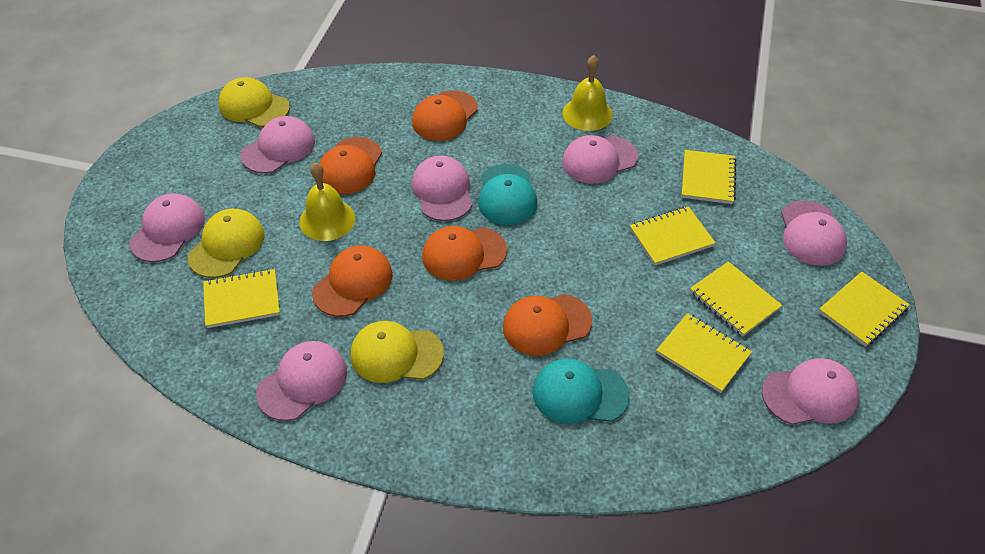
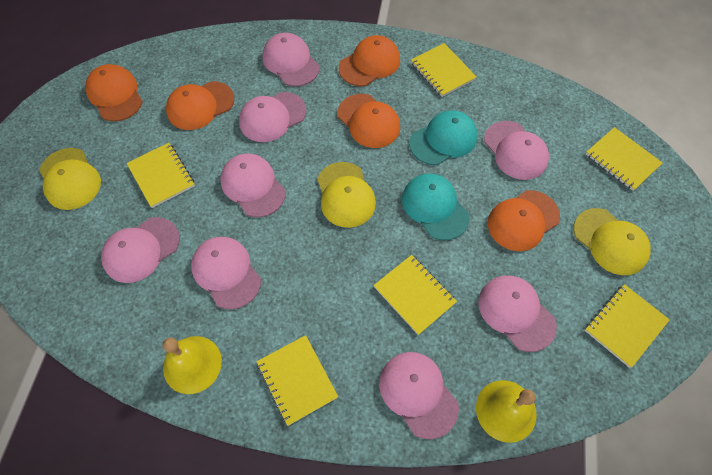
pink cap: 7 -> 8

